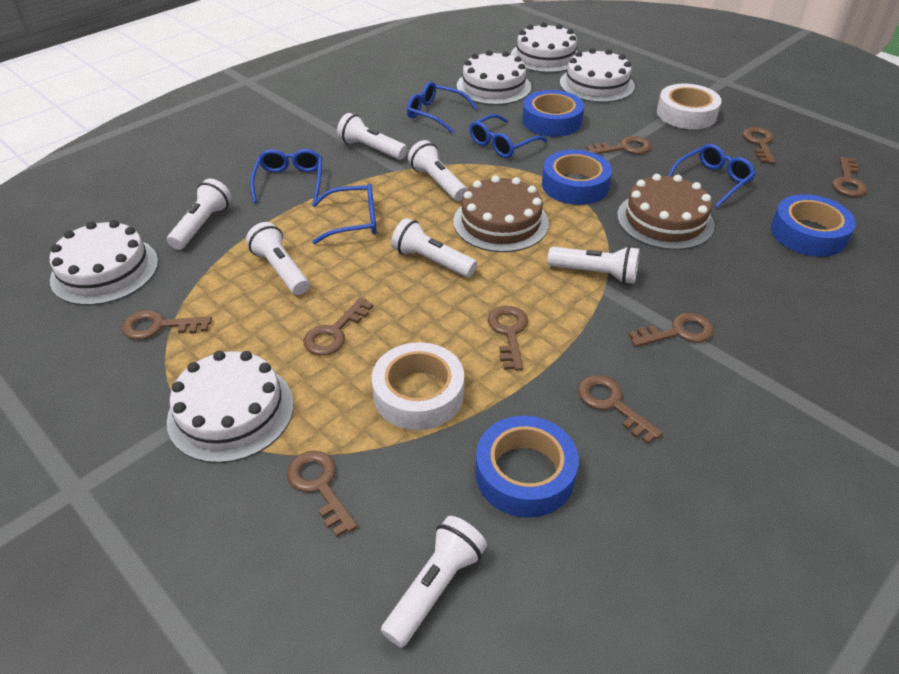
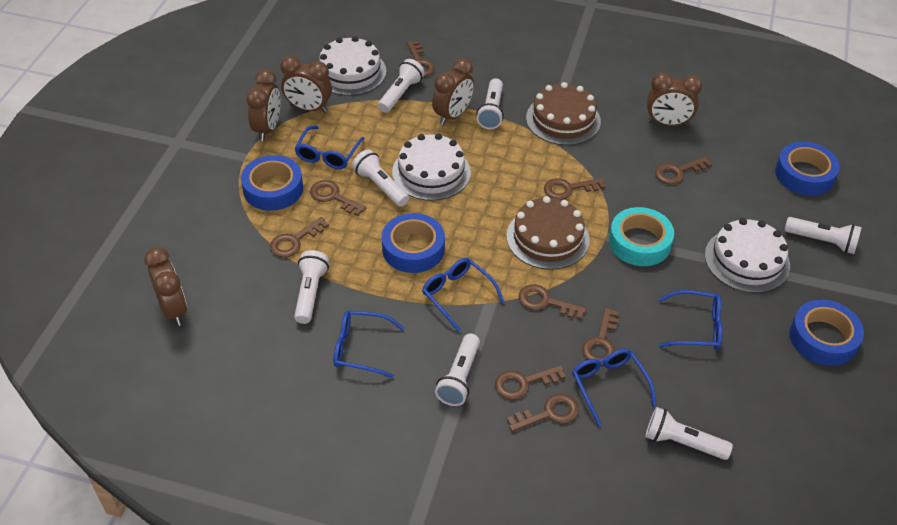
brown clock: 0 -> 5
turquoise tape: 0 -> 1
white cake: 5 -> 3
white tape: 2 -> 0

